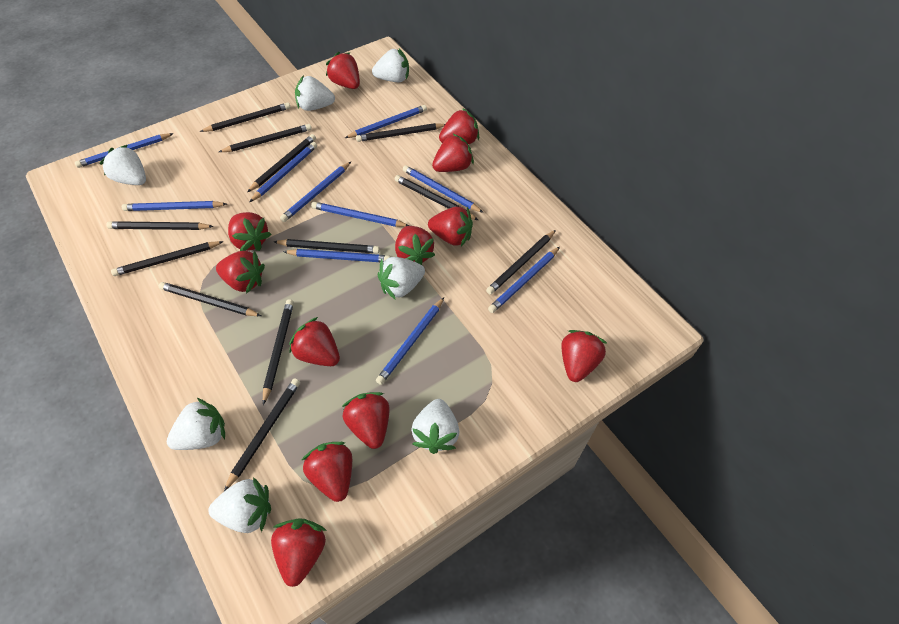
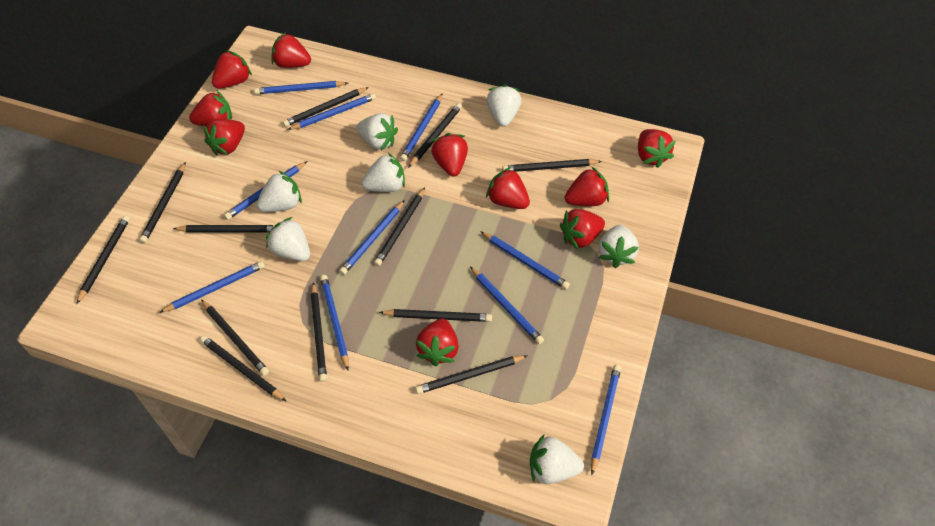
red strawberry: 12 -> 10

